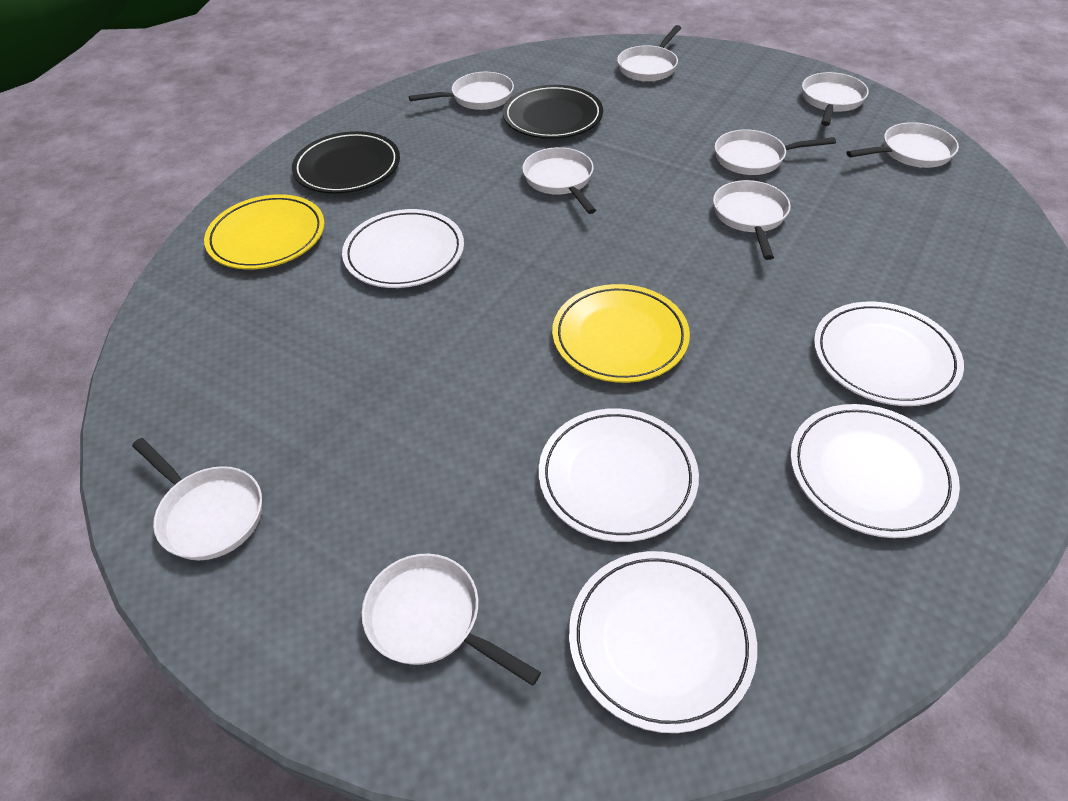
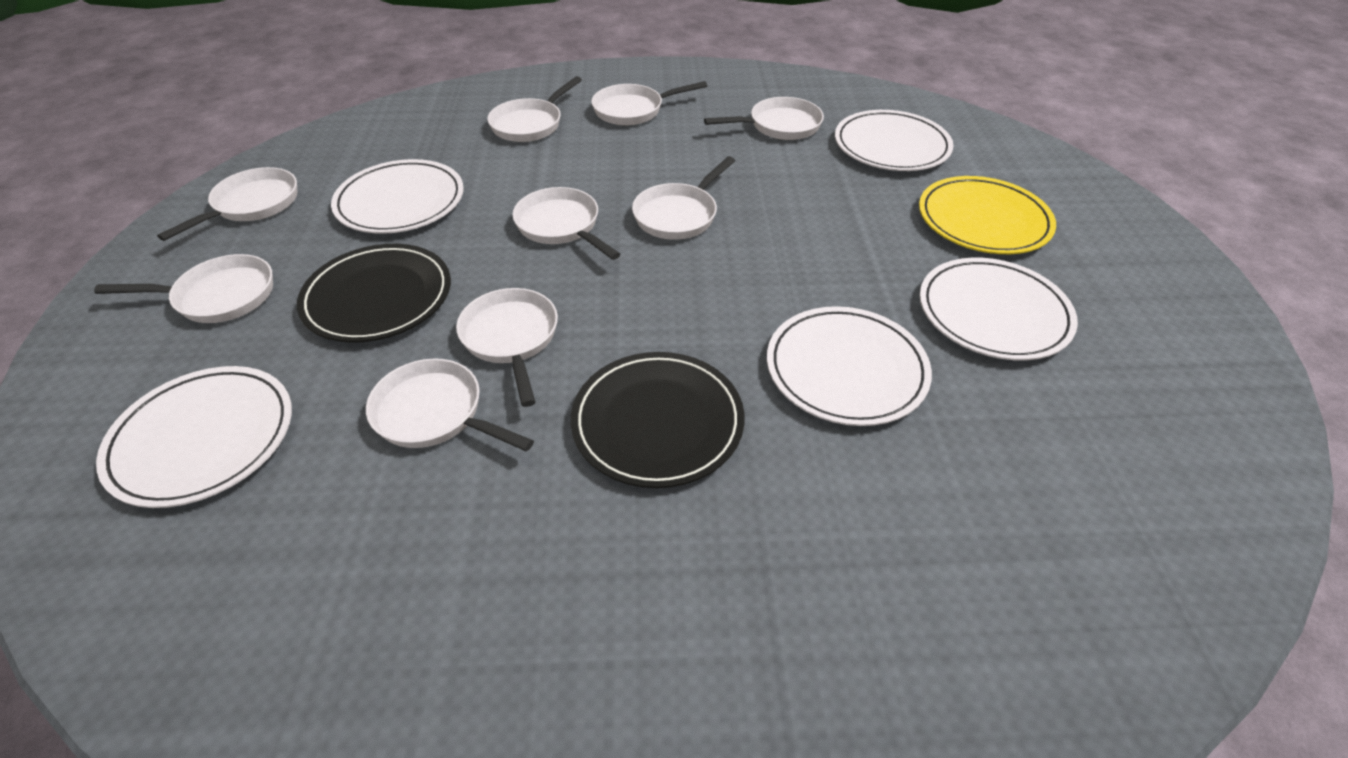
yellow plate: 2 -> 1

